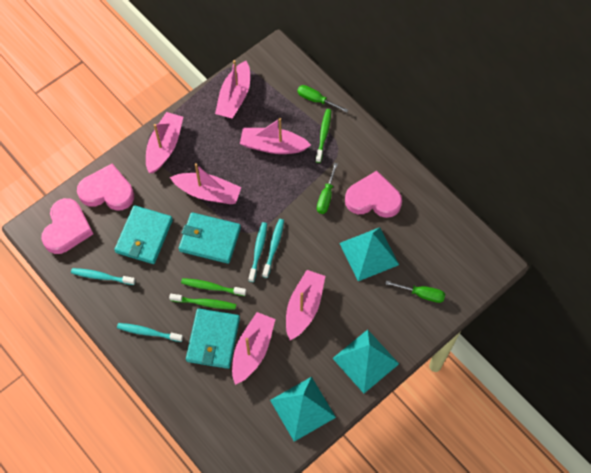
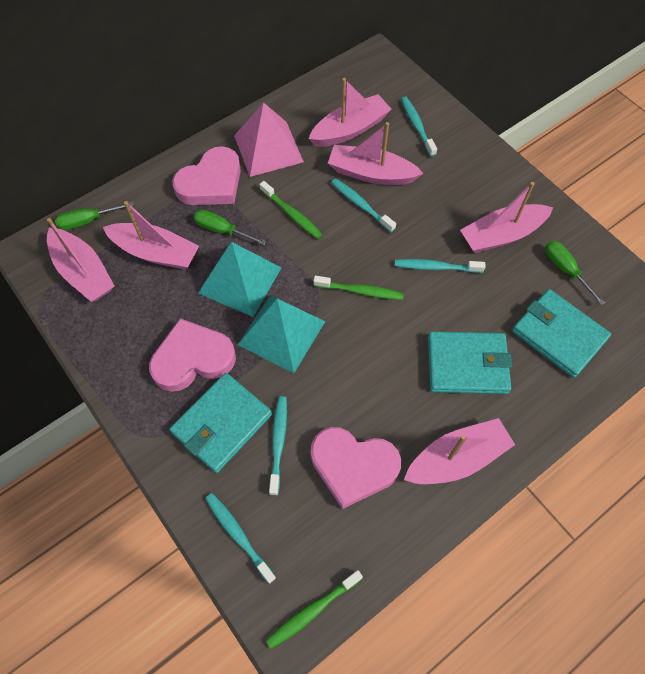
pink pyramid: 0 -> 1
turquoise pyramid: 3 -> 2
turquoise toothbrush: 4 -> 5

